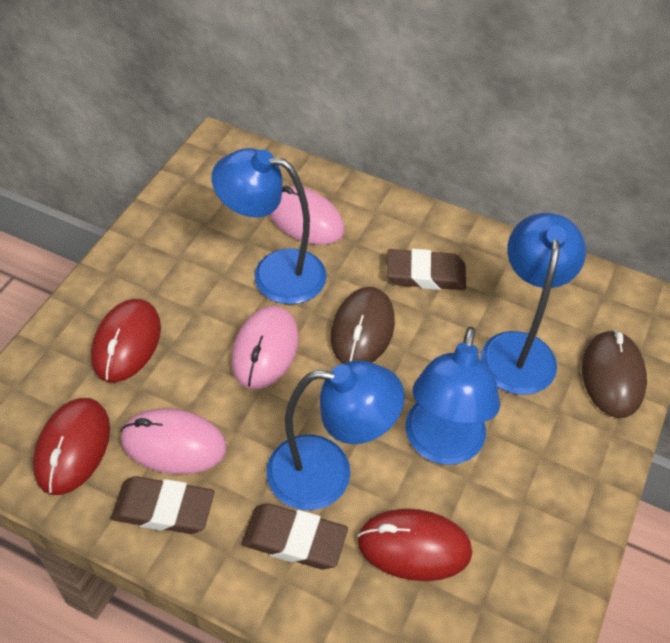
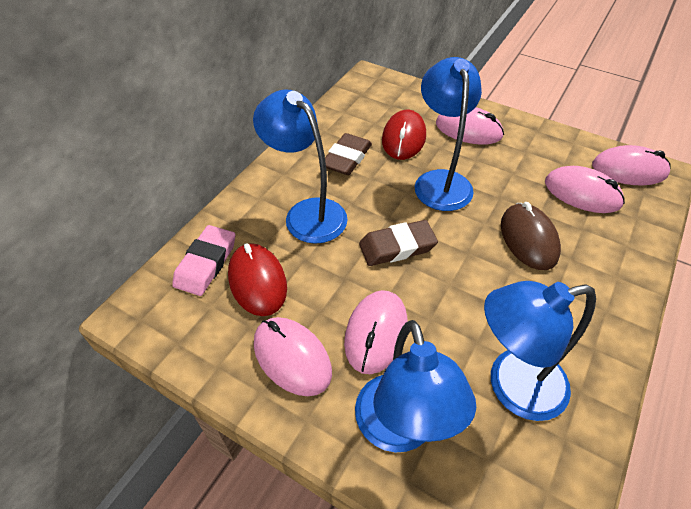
brown eraser: 3 -> 2
brown mouse: 2 -> 1
pink eraser: 0 -> 1
pink mouse: 3 -> 5
red mouse: 3 -> 2

